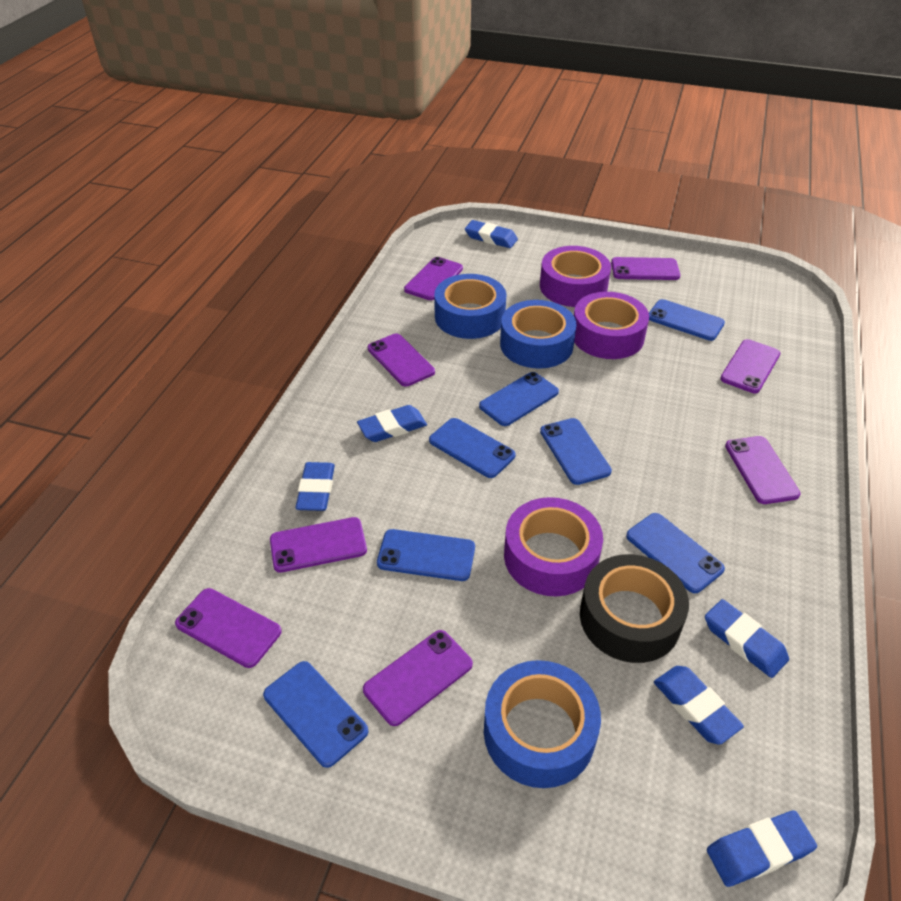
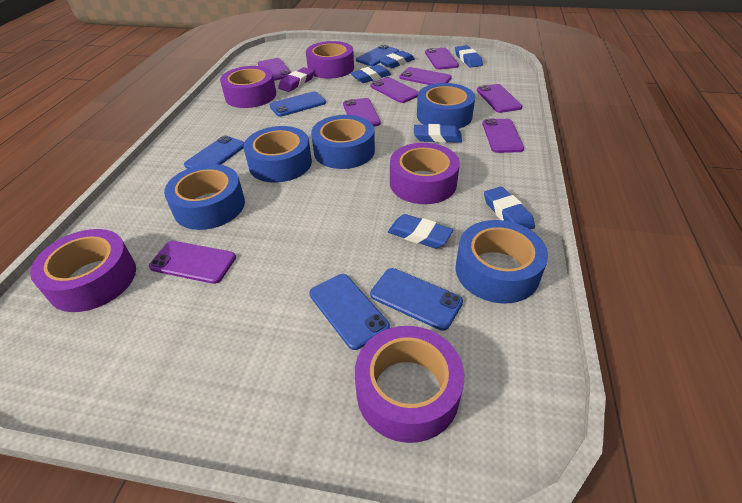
black tape: 1 -> 0
blue phone: 7 -> 5
blue tape: 3 -> 5
purple eraser: 0 -> 1
purple tape: 3 -> 5

